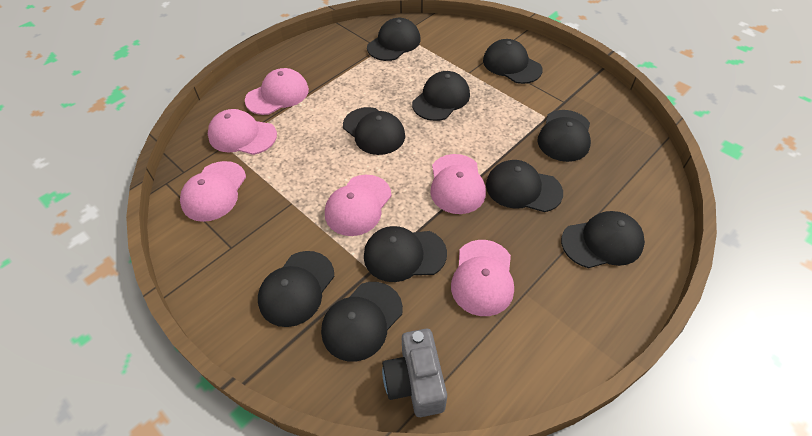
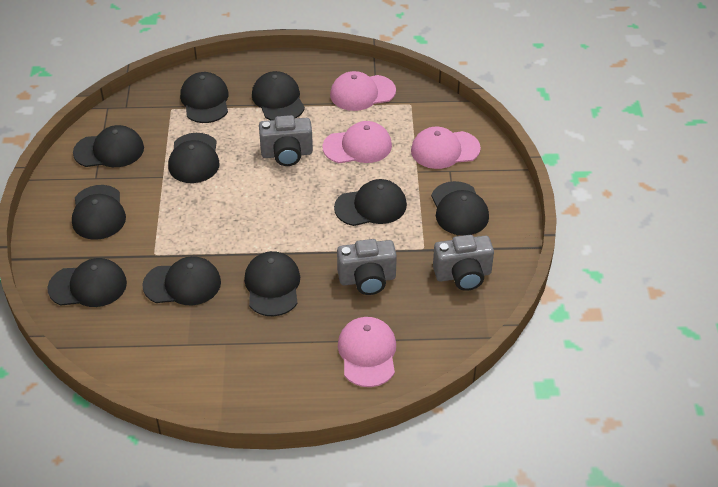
grey camera: 1 -> 3
pink cap: 6 -> 4

